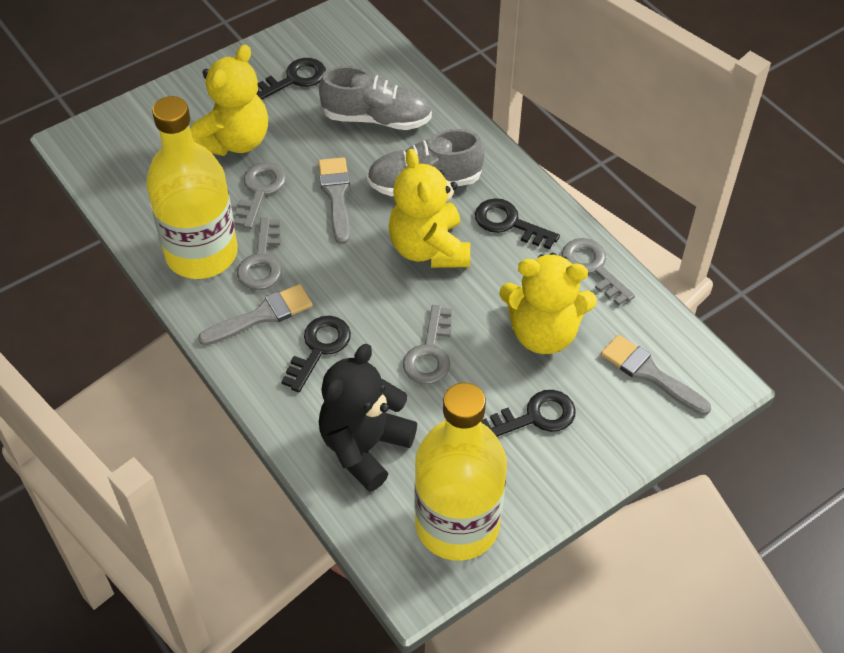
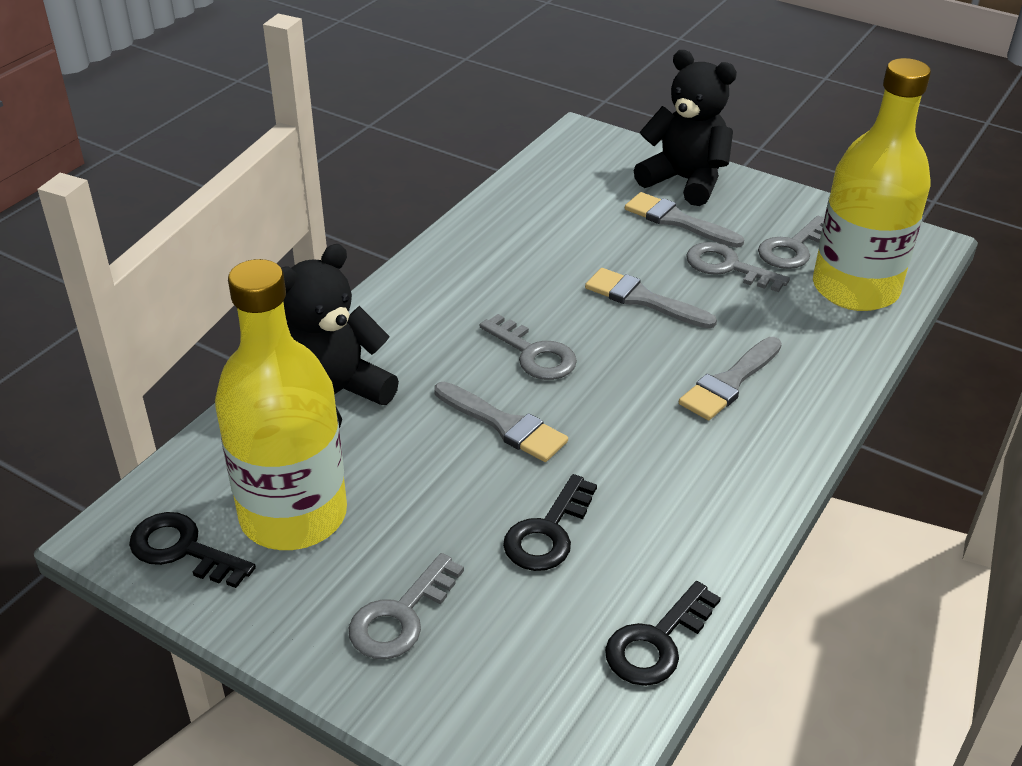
black key: 4 -> 3
black teddy bear: 1 -> 2
grey brush: 3 -> 4
grey shoe: 2 -> 0
yellow teddy bear: 3 -> 0

